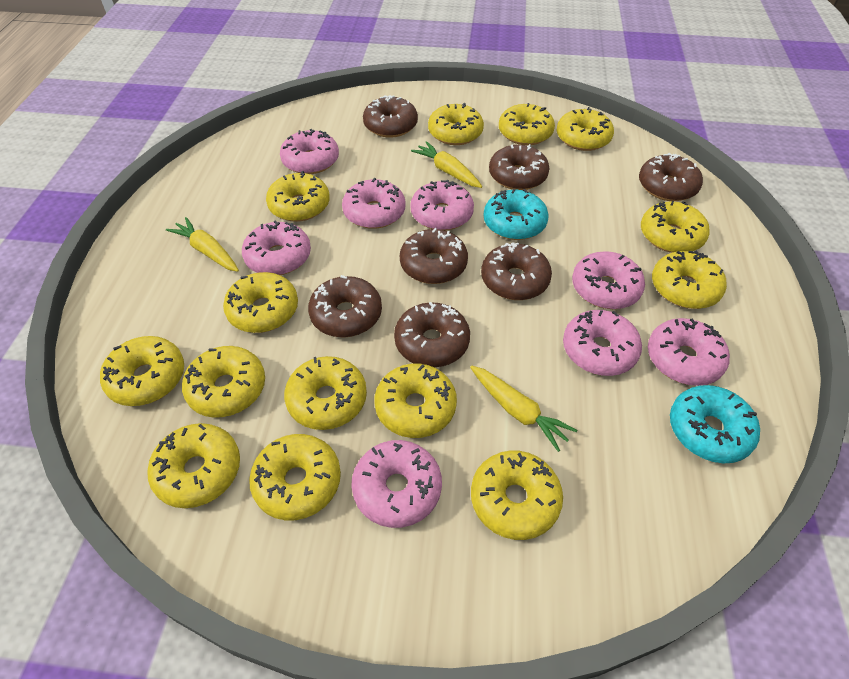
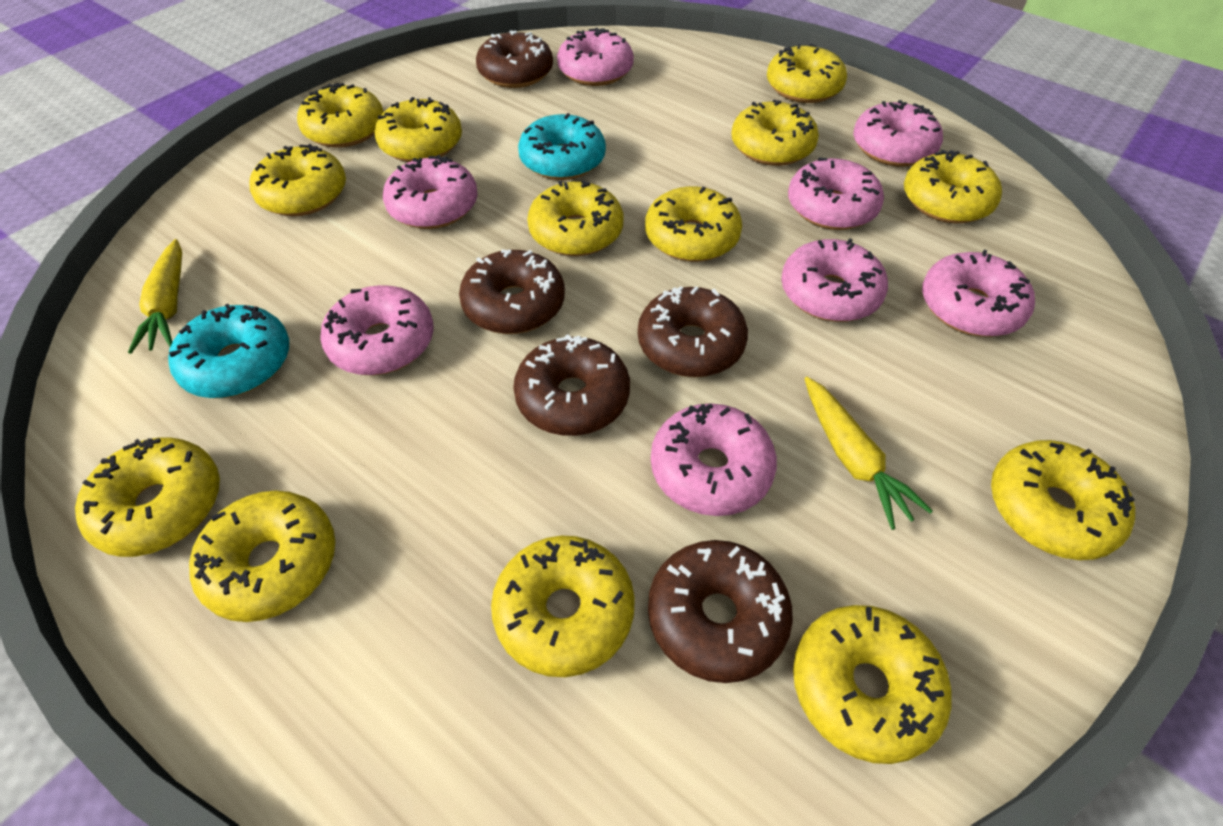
brown donut: 7 -> 5
yellow carrot: 3 -> 2
yellow donut: 14 -> 13

